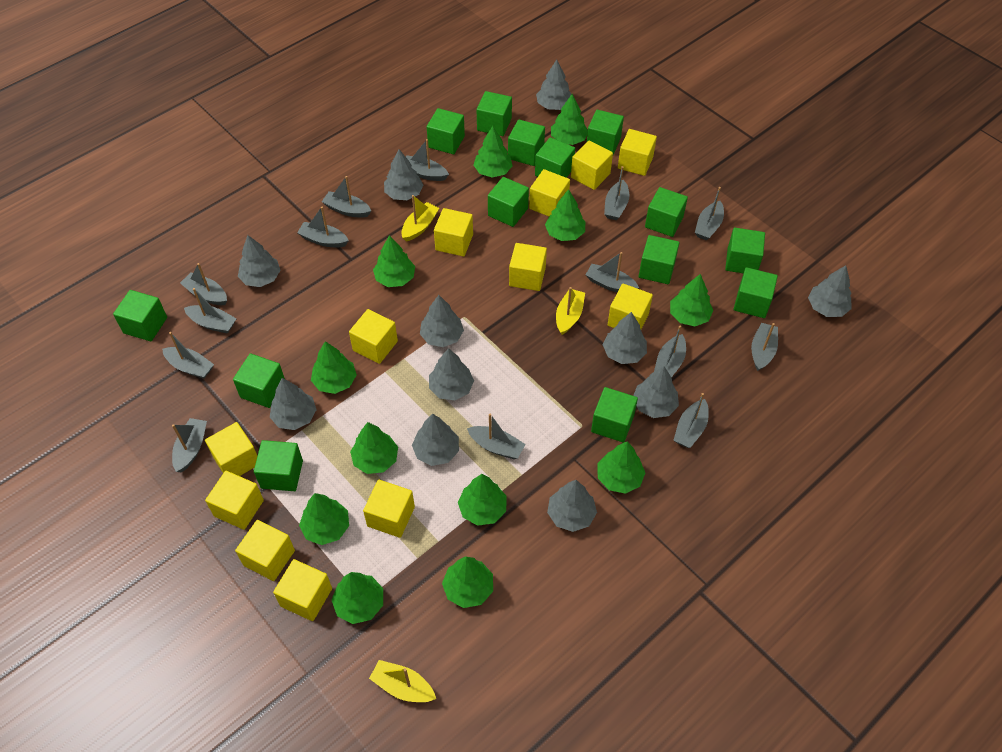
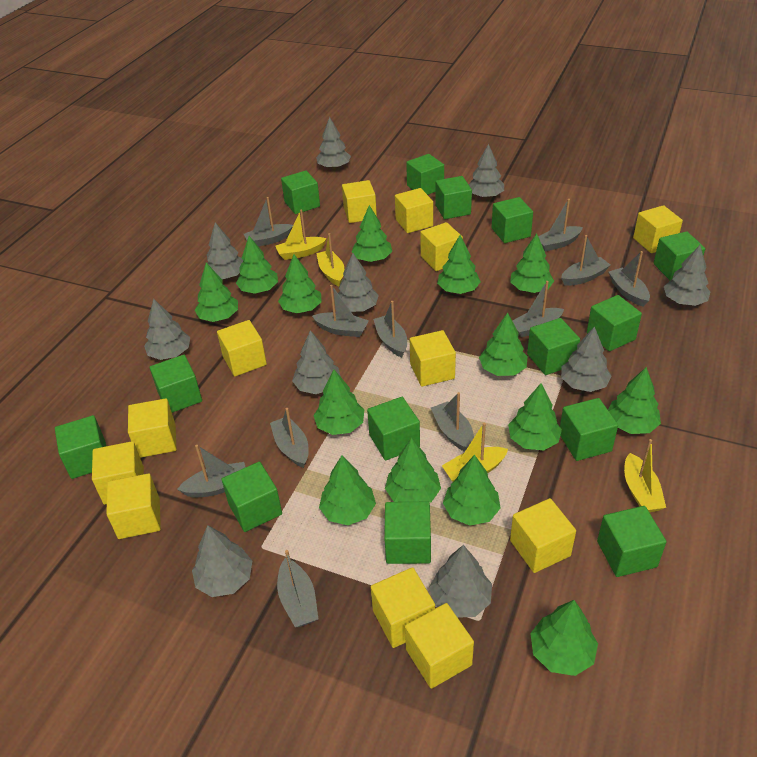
green tree: 12 -> 14
grey boat: 14 -> 11
grey tree: 11 -> 10
yellow boat: 3 -> 4

